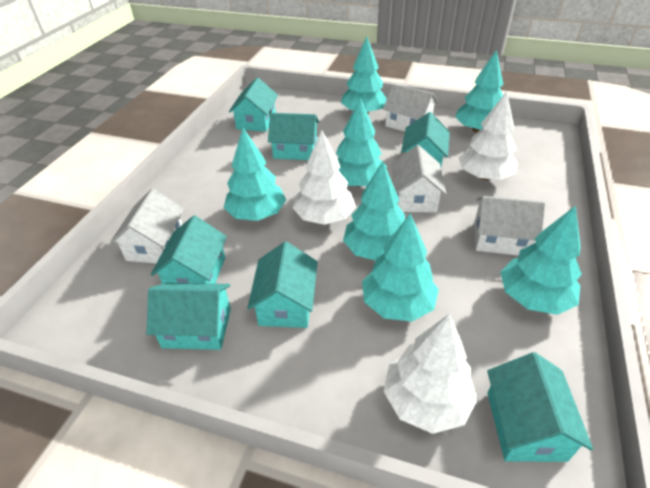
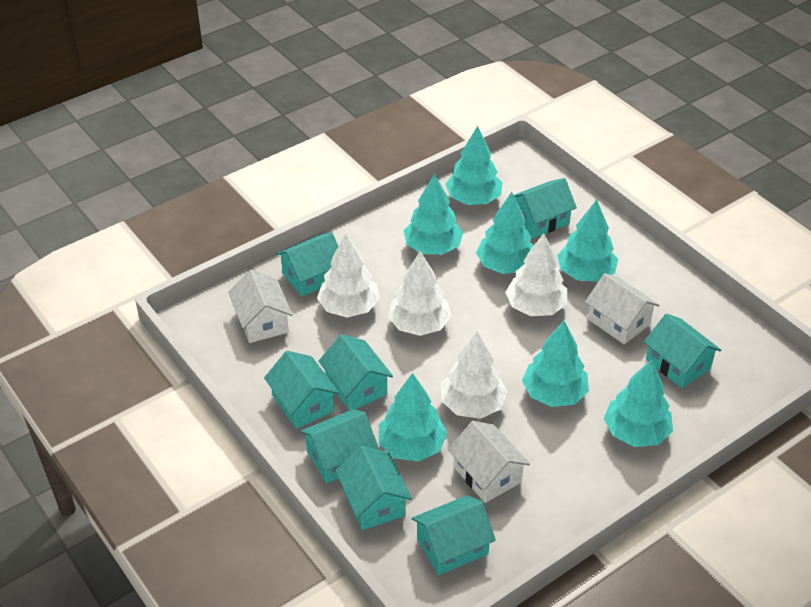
turquoise house: 7 -> 8
white house: 4 -> 3
white tree: 3 -> 4

